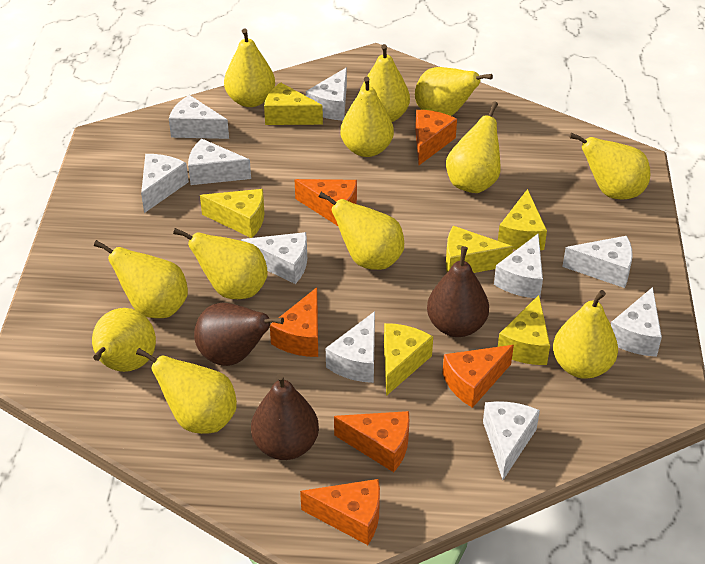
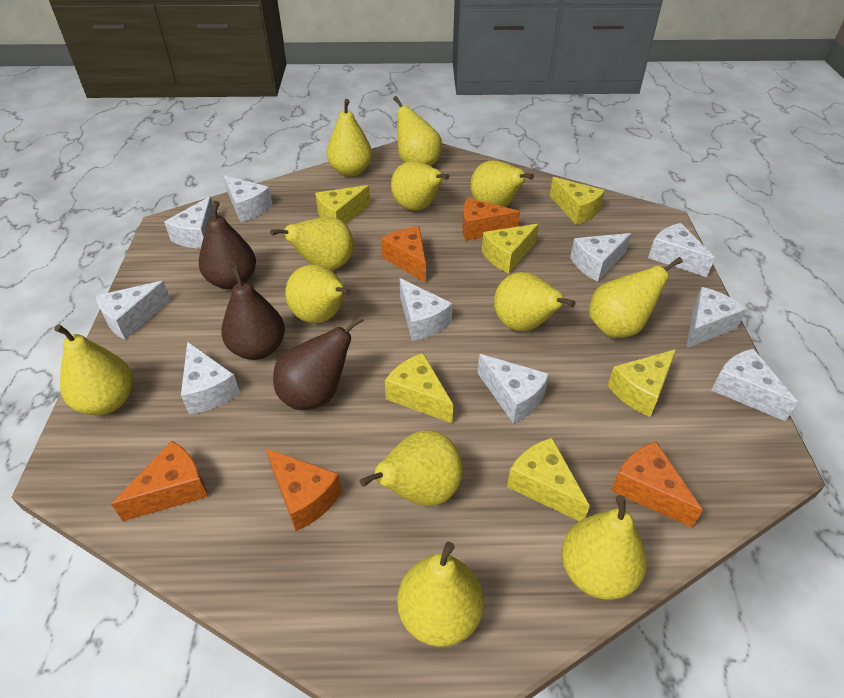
orange cheese: 6 -> 5

